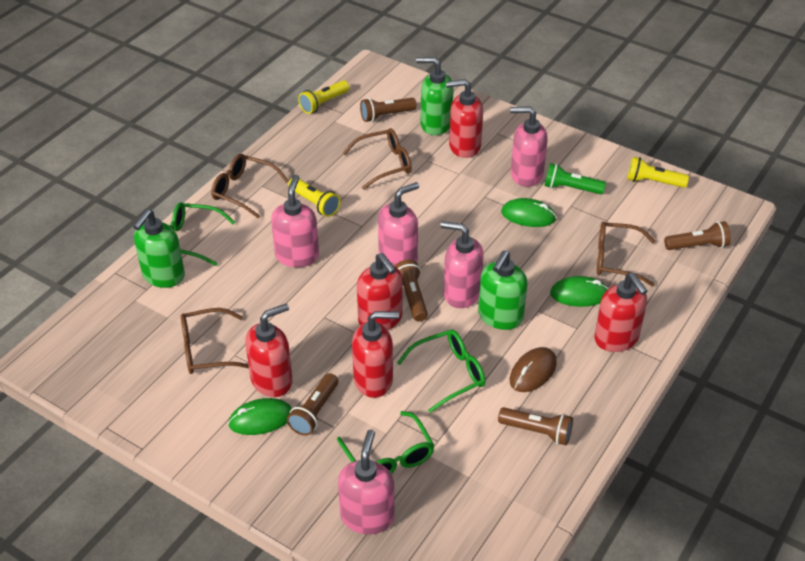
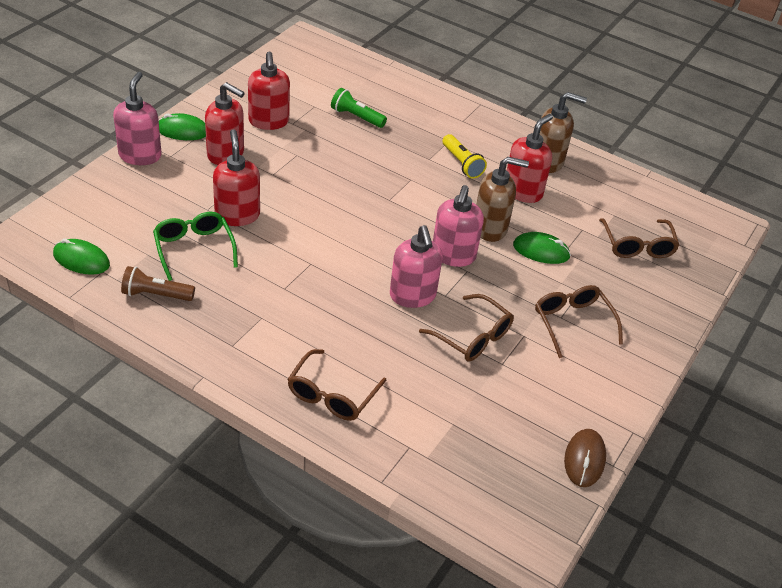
brown flashlight: 5 -> 1
brown soap dispenser: 0 -> 2
green glasses: 3 -> 1
green soap dispenser: 3 -> 0
pink soap dispenser: 5 -> 3
red soap dispenser: 5 -> 4
yellow flashlight: 3 -> 1

